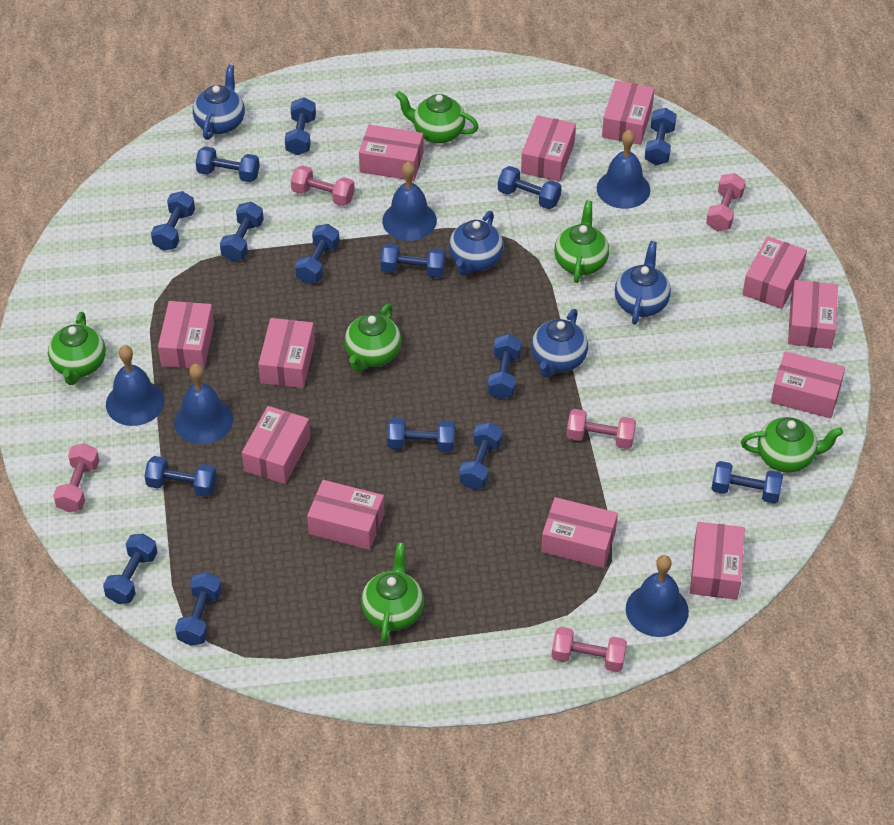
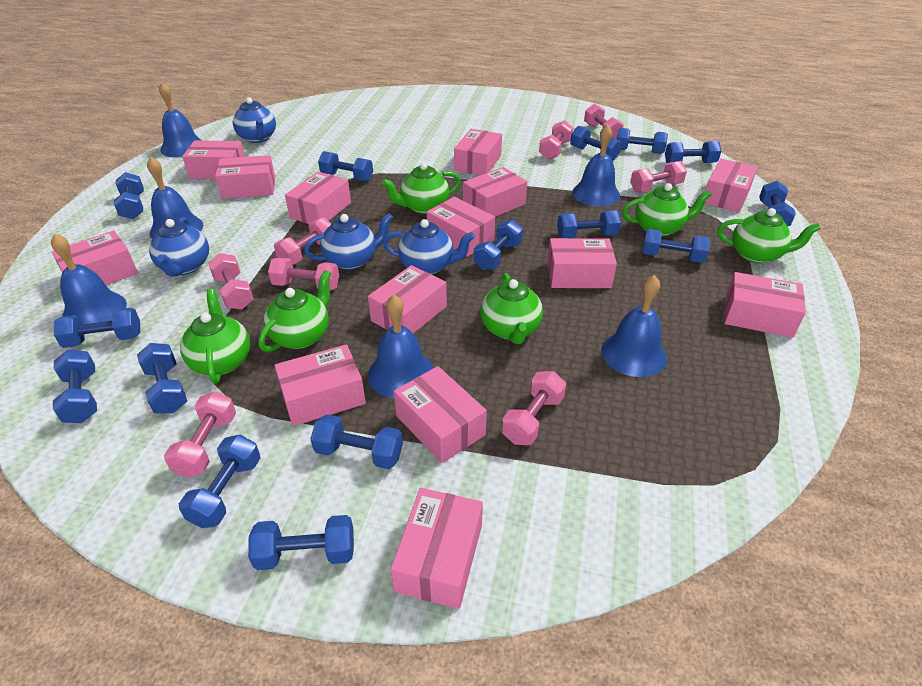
blue bell: 5 -> 6
pink box: 12 -> 14
pink dumbbell: 5 -> 8

